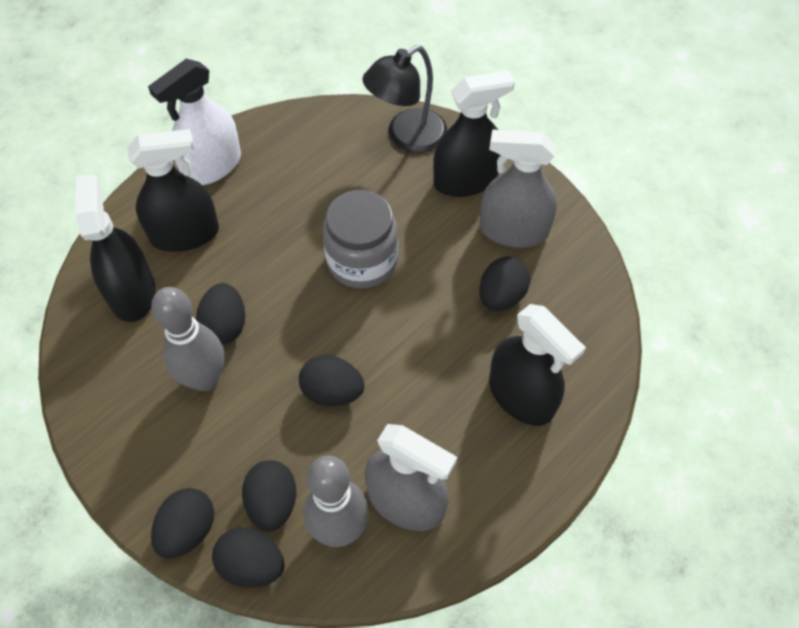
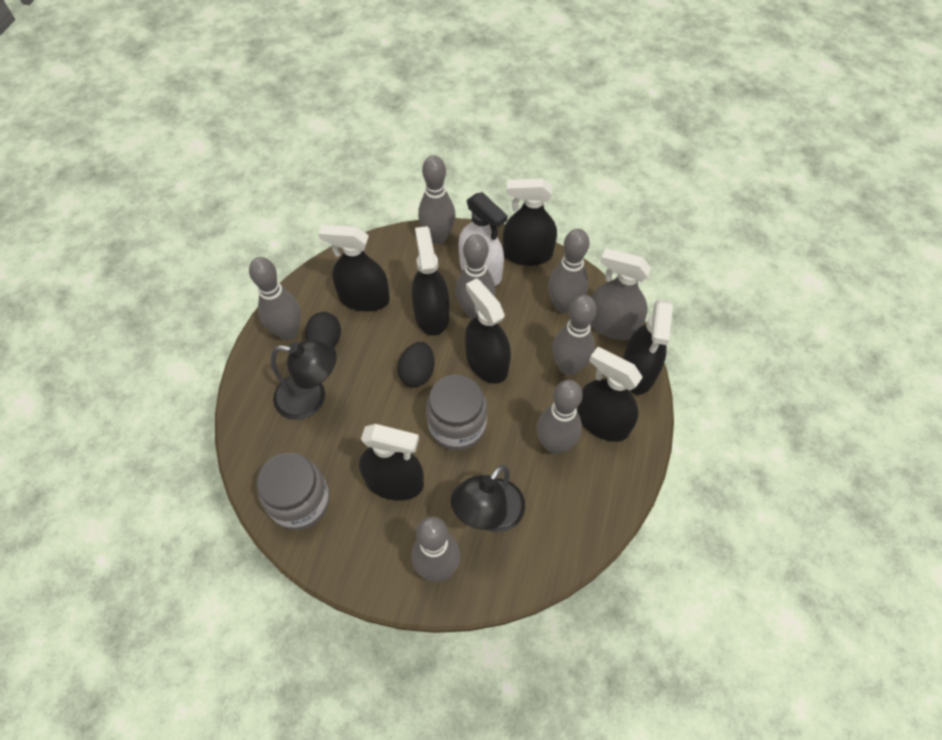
black egg: 6 -> 2
black lamp: 1 -> 2
black spray bottle: 4 -> 7
grey bowling pin: 2 -> 7
grey jar: 1 -> 2
grey spray bottle: 2 -> 1

